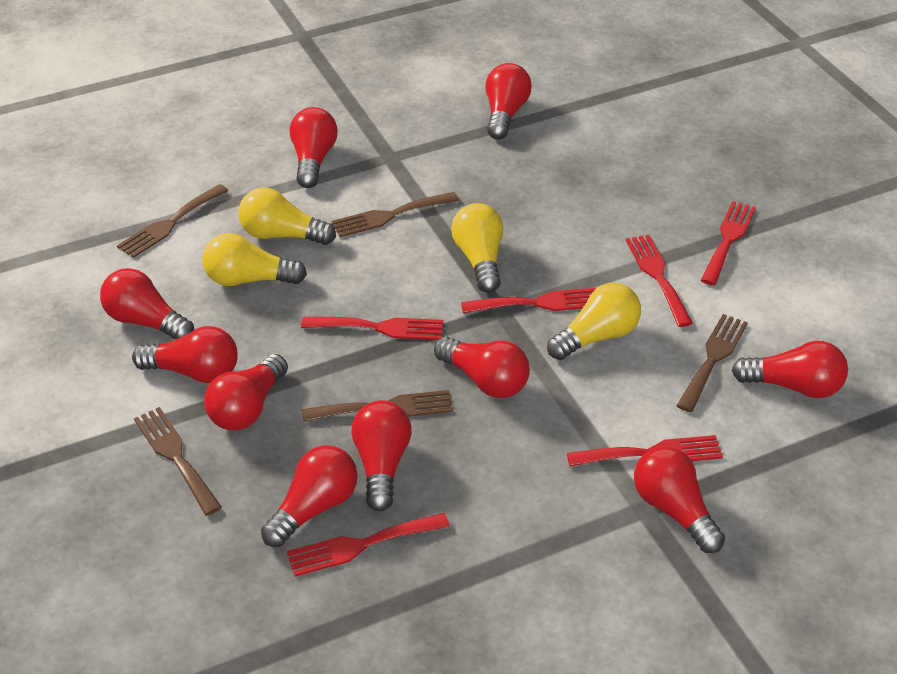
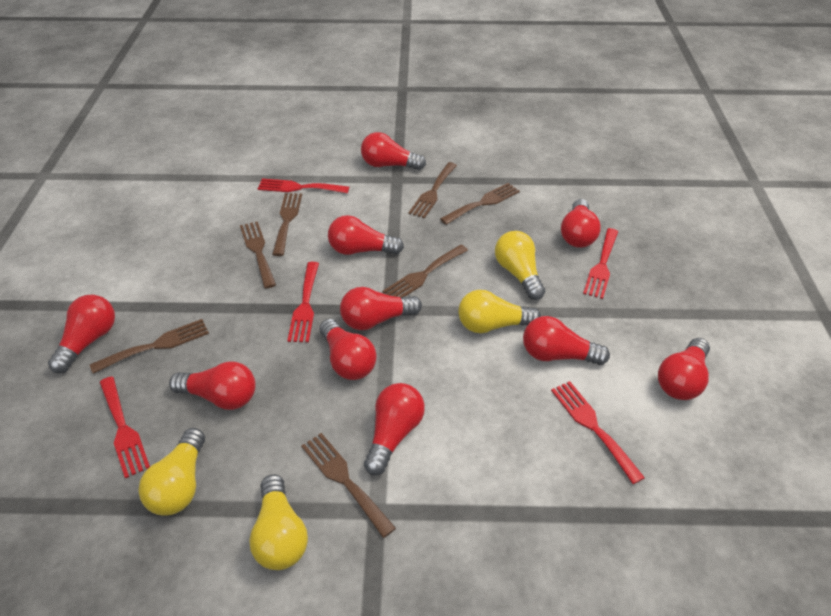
brown fork: 5 -> 7
red fork: 6 -> 5

